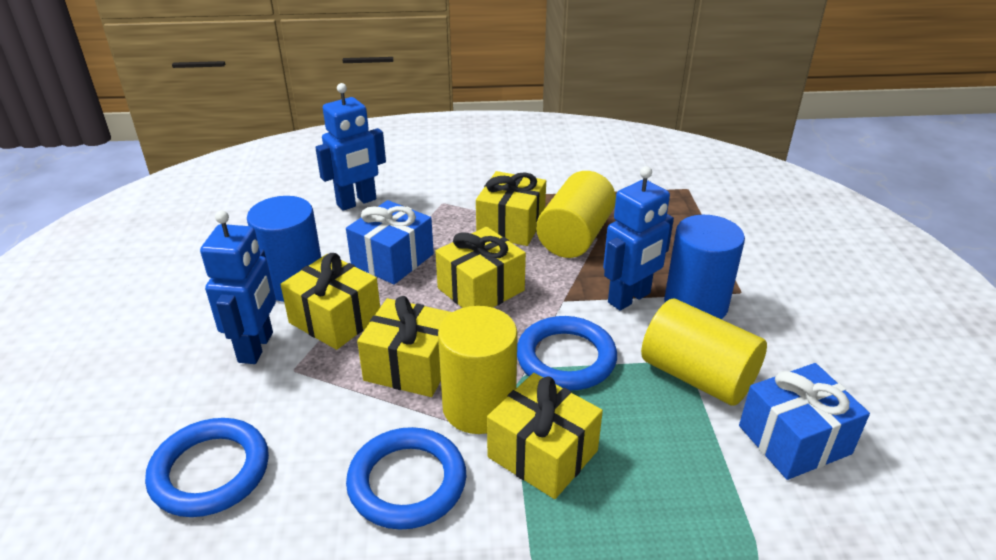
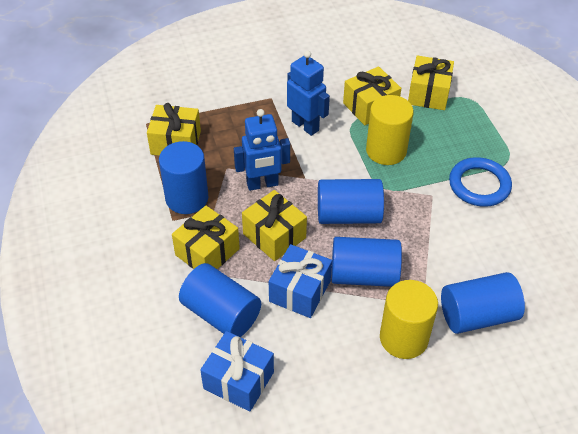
blue cylinder: 2 -> 5
blue ring: 3 -> 1
blue robot: 3 -> 2
yellow cylinder: 3 -> 2

